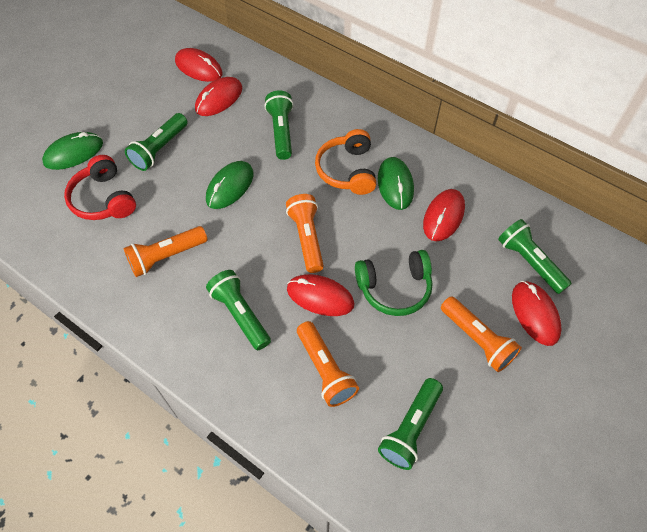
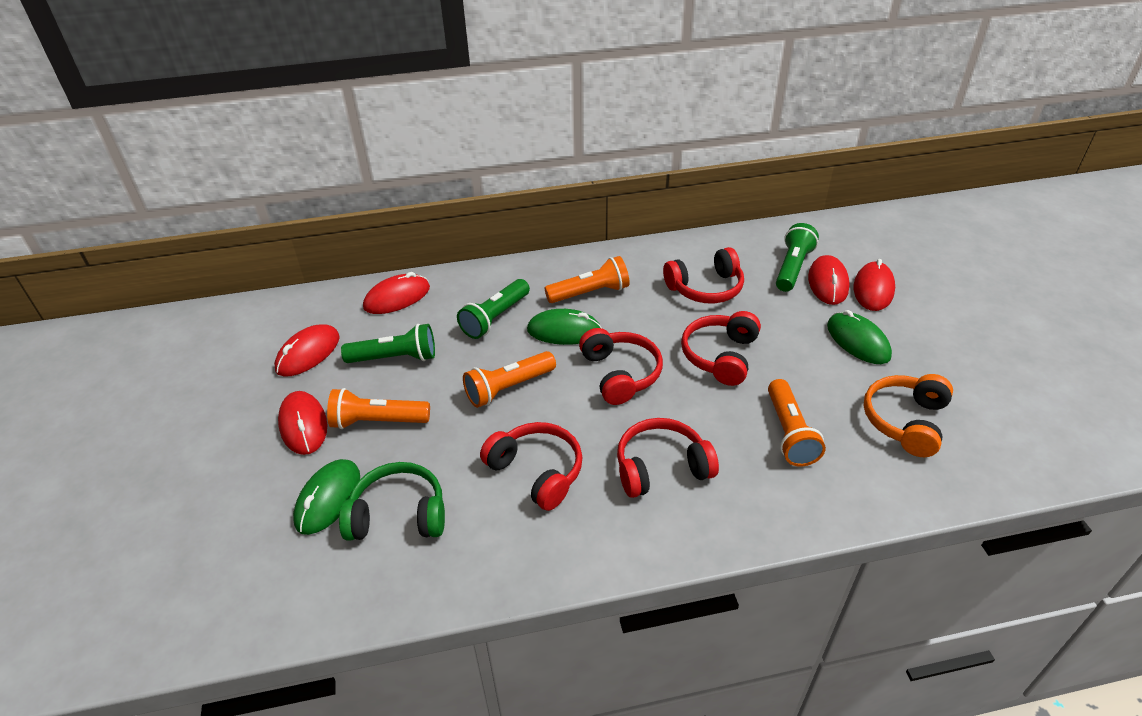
green flashlight: 5 -> 3
red headphones: 1 -> 5

